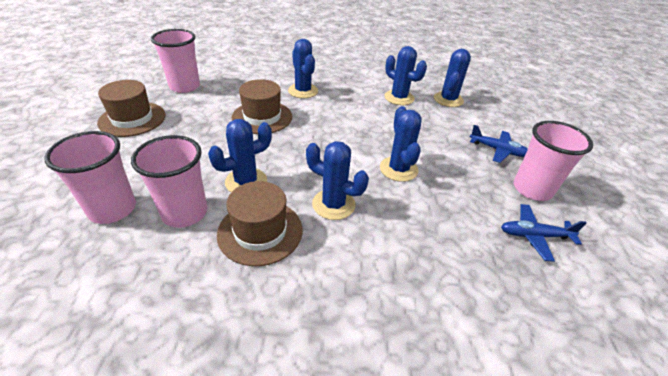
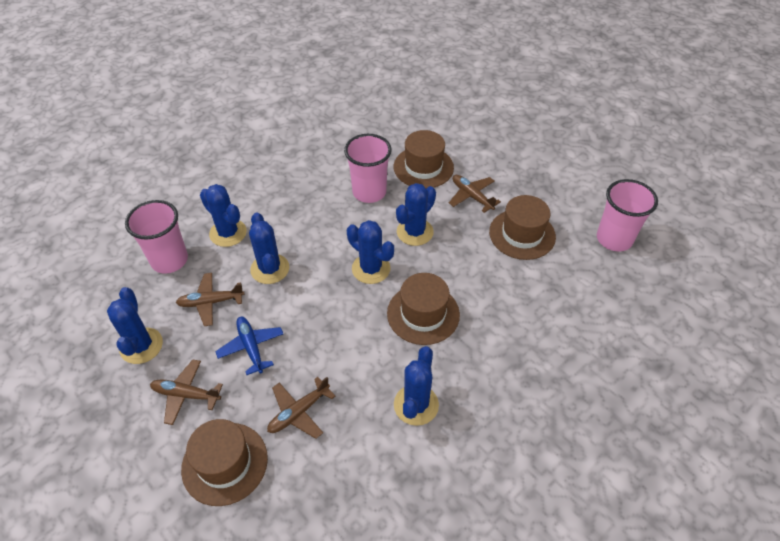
blue plane: 2 -> 1
brown hat: 3 -> 4
brown plane: 0 -> 4
pink cup: 4 -> 3

